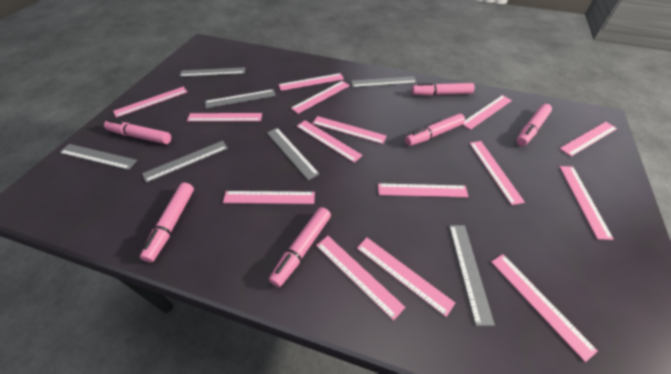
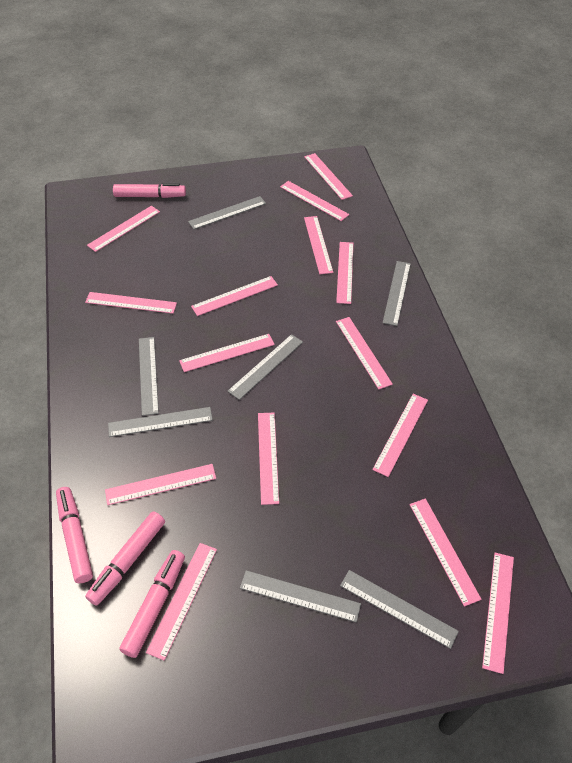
pink marker: 6 -> 4

